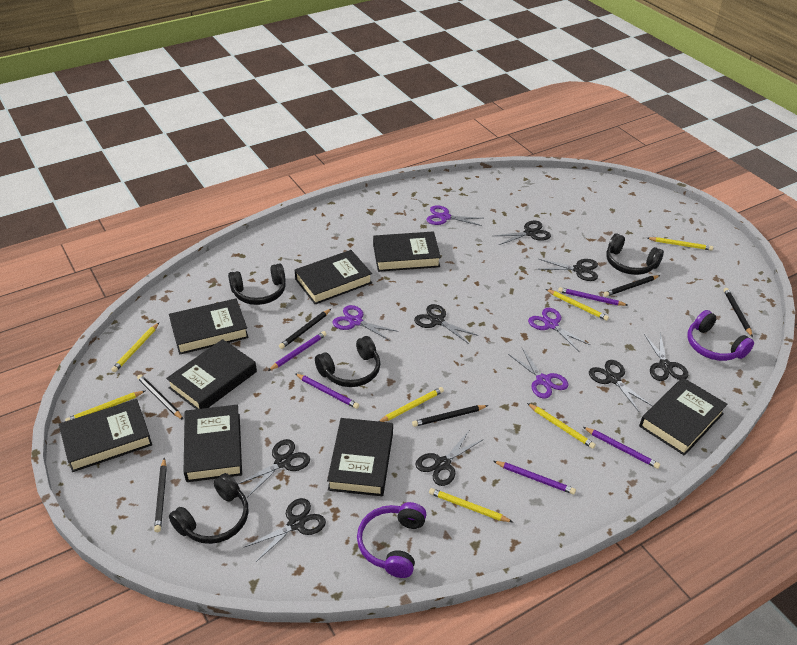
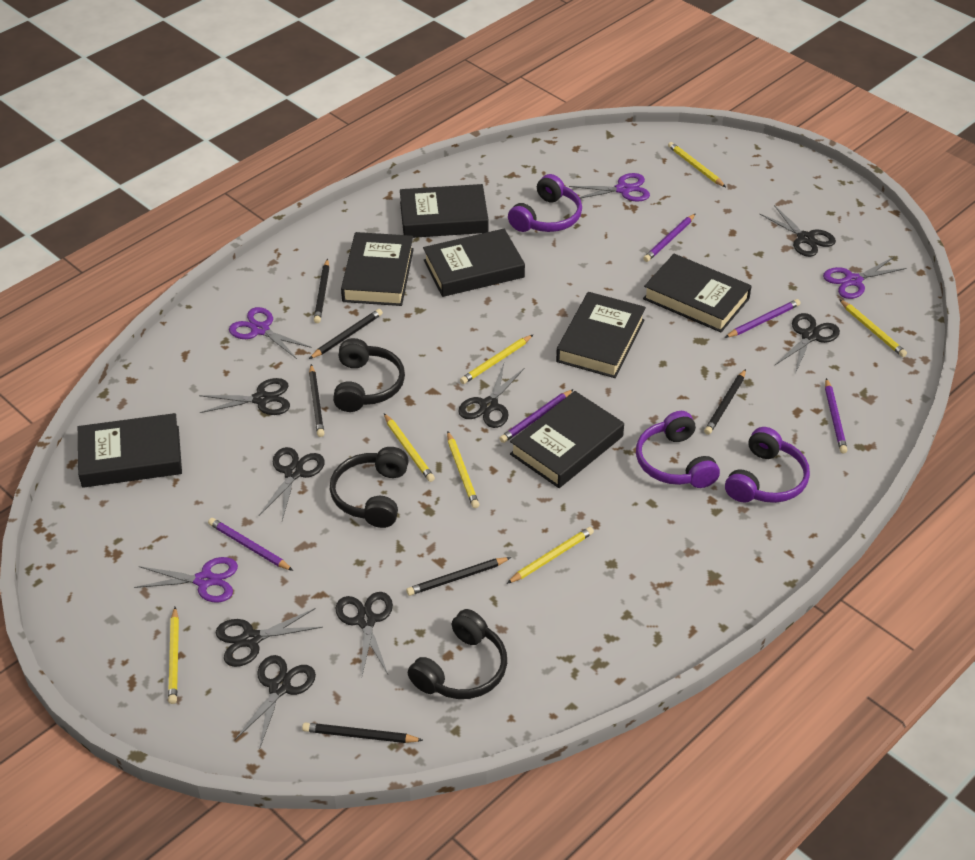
black book: 8 -> 7
black headphones: 4 -> 3
purple headphones: 2 -> 3

